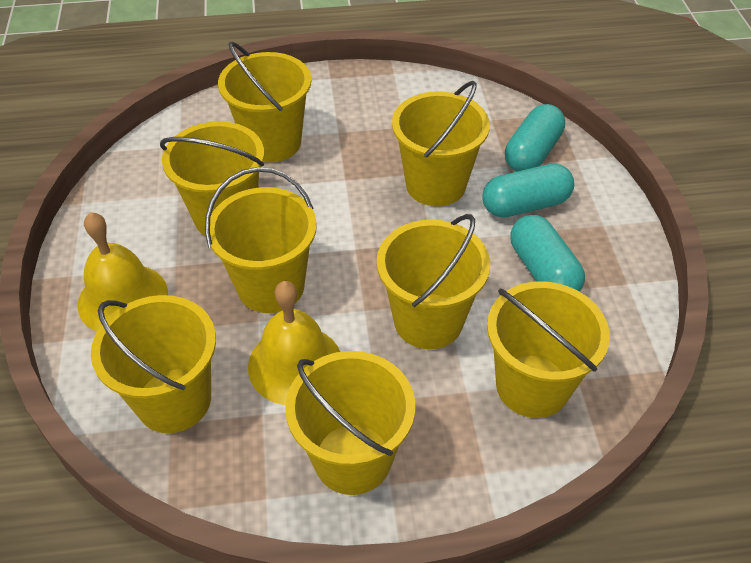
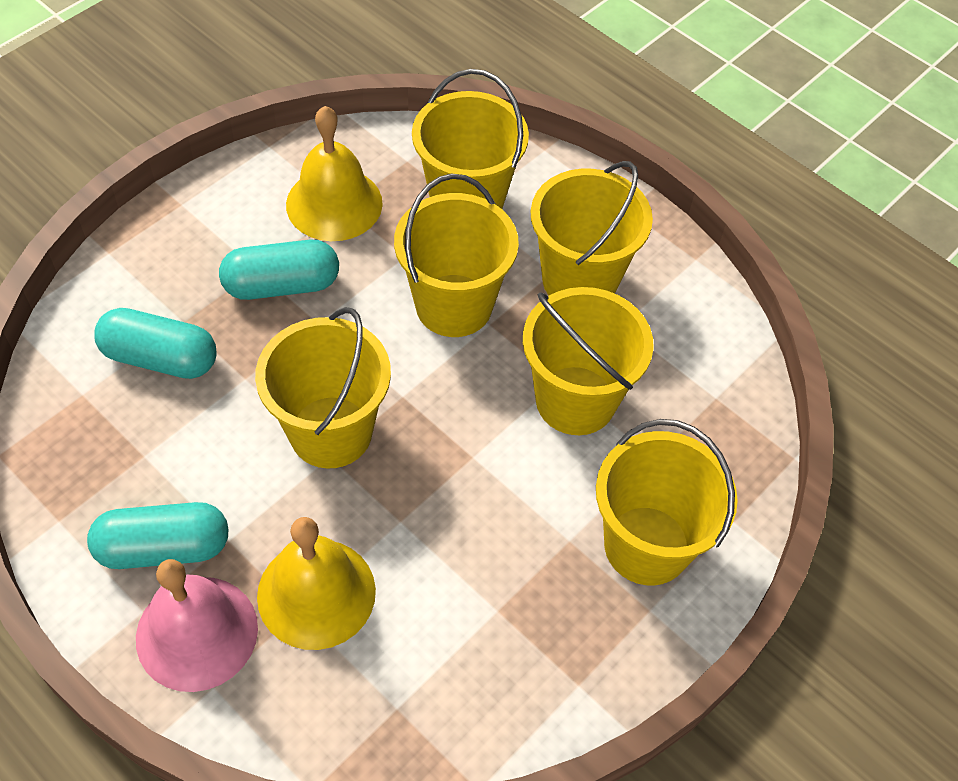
pink bell: 0 -> 1
yellow bucket: 8 -> 6

